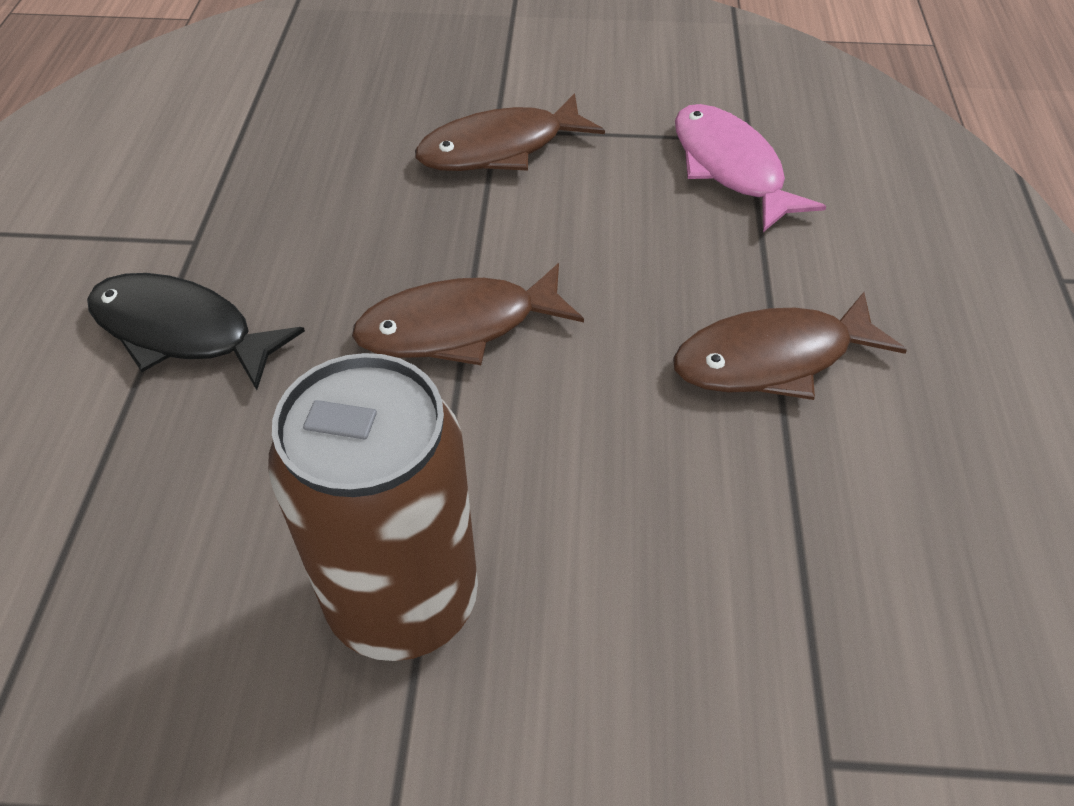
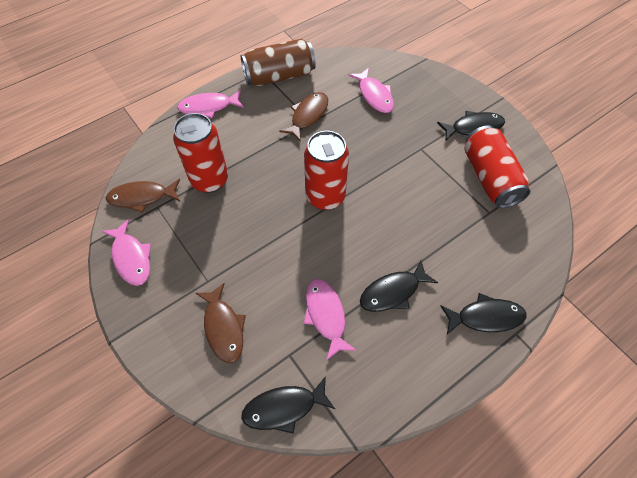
black fish: 1 -> 4
pink fish: 1 -> 4
red can: 0 -> 3

